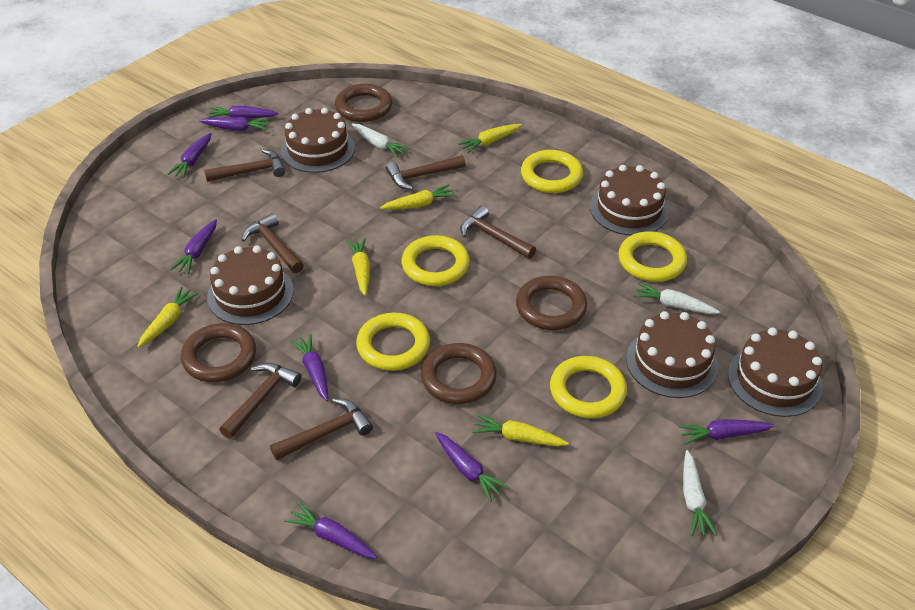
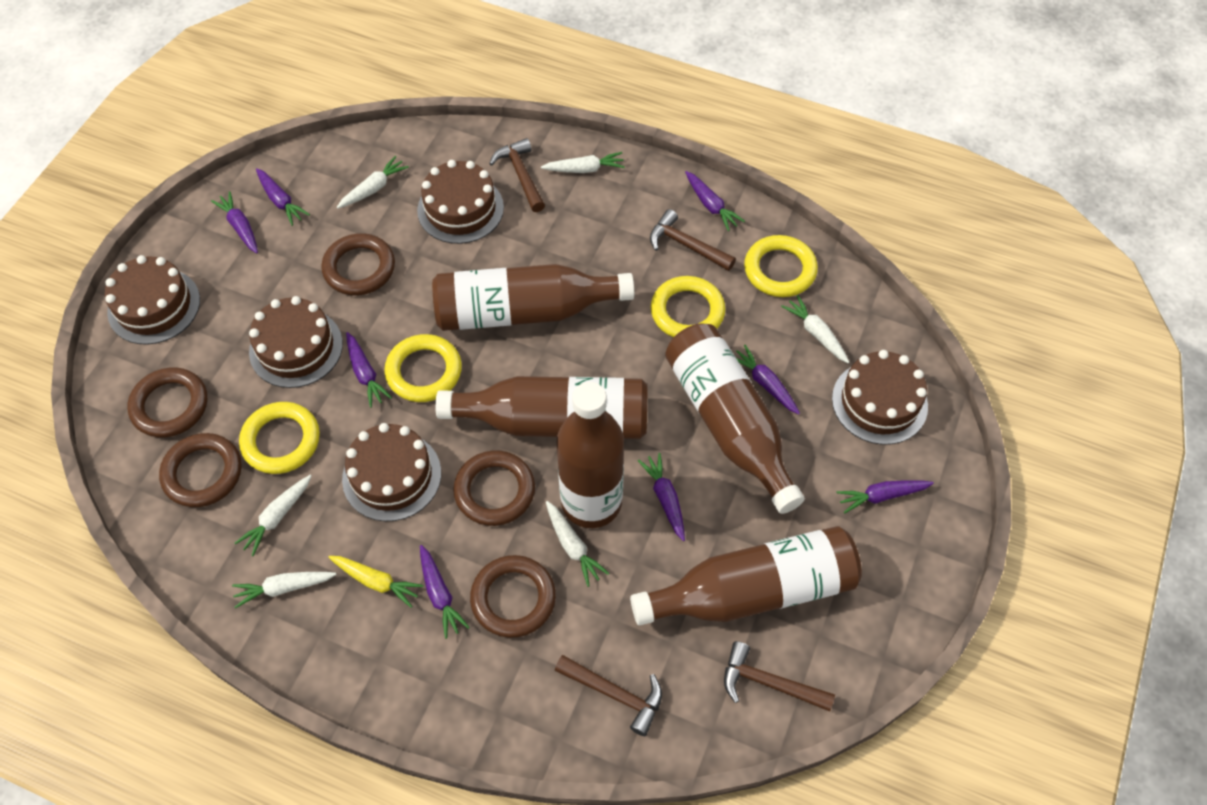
brown bottle: 0 -> 5
brown hammer: 6 -> 4
brown ring: 4 -> 5
white carrot: 3 -> 6
yellow carrot: 5 -> 1
yellow ring: 5 -> 4

